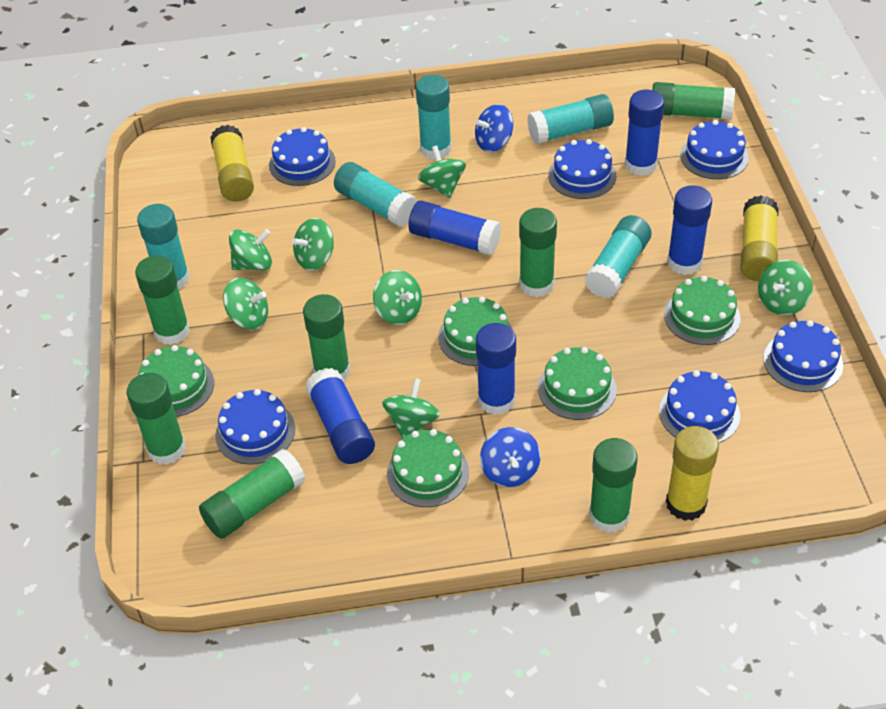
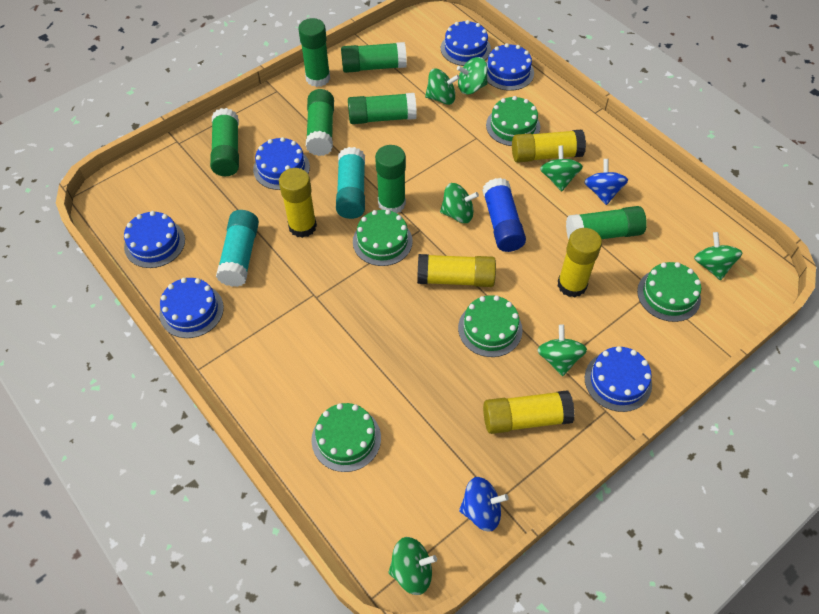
blue glue stick: 5 -> 1
turquoise glue stick: 5 -> 2
yellow glue stick: 3 -> 5

